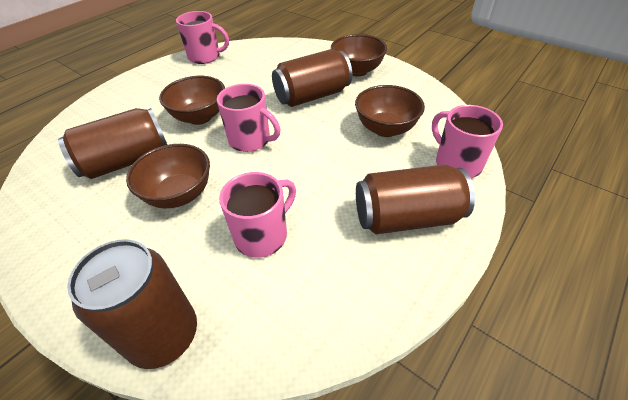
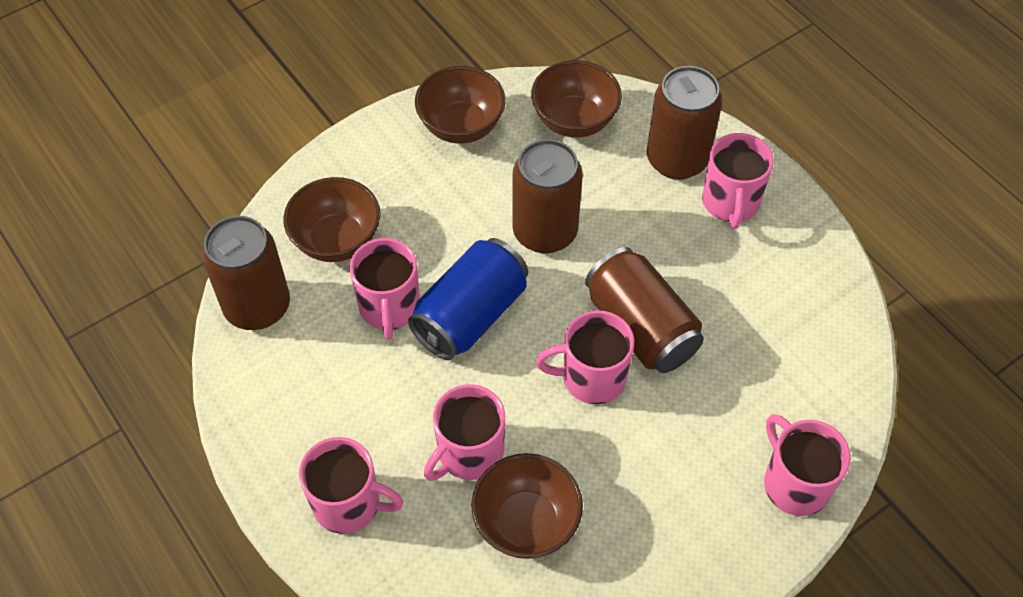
blue can: 0 -> 1
pink mug: 4 -> 6

